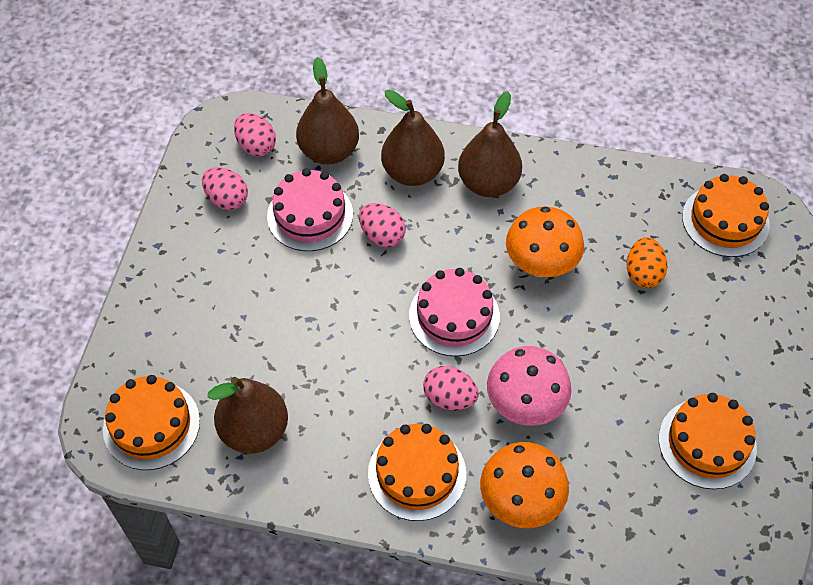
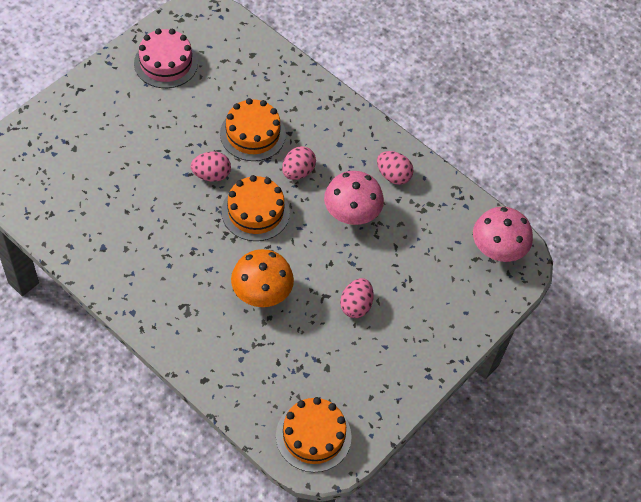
brown pear: 4 -> 0
orange cake: 4 -> 3
orange egg: 1 -> 0
orange mushroom: 2 -> 1
pink cake: 2 -> 1
pink mushroom: 1 -> 2

